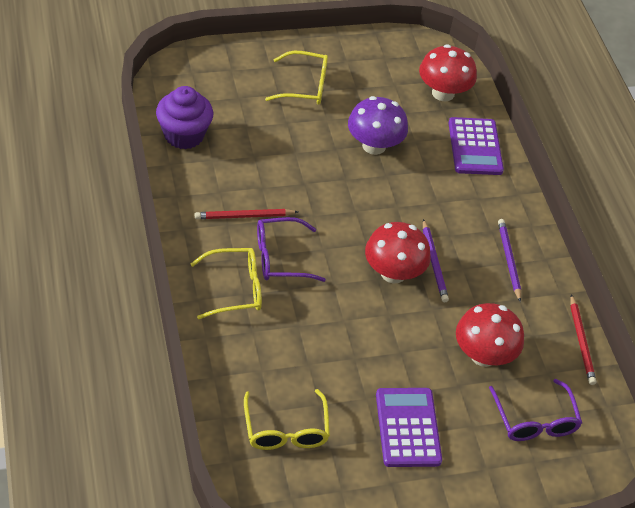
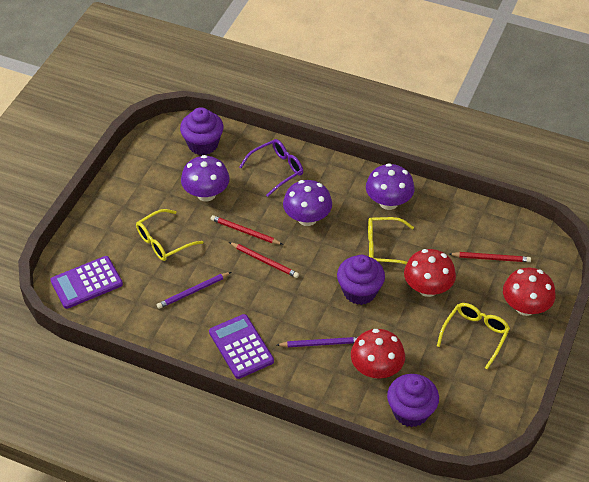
purple cupcake: 1 -> 3
purple glasses: 2 -> 1
purple mushroom: 1 -> 3
red pencil: 2 -> 3

